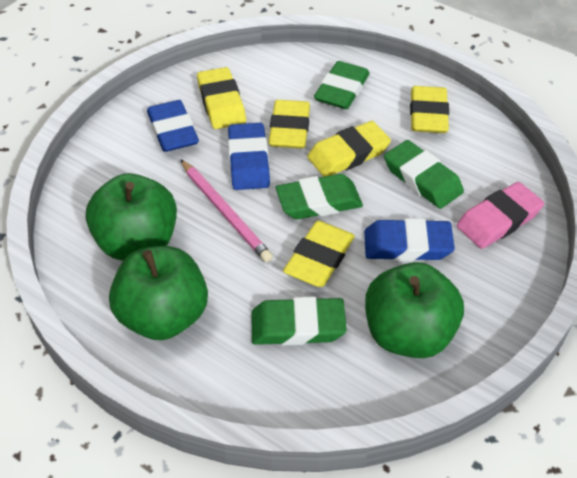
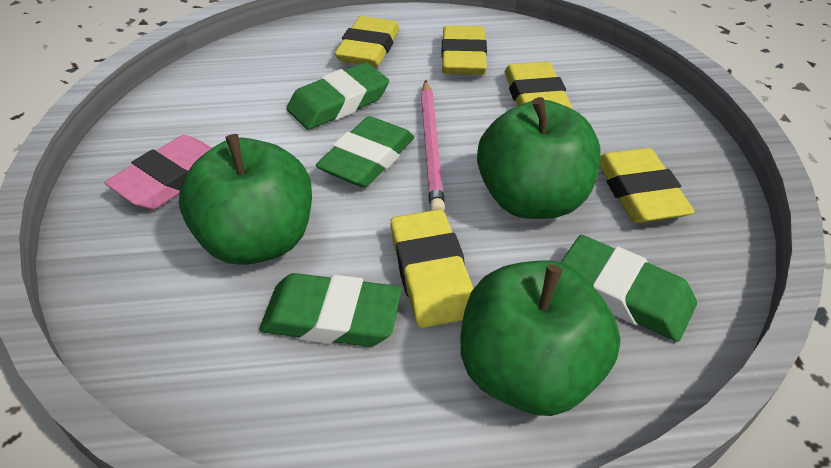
blue eraser: 3 -> 0

